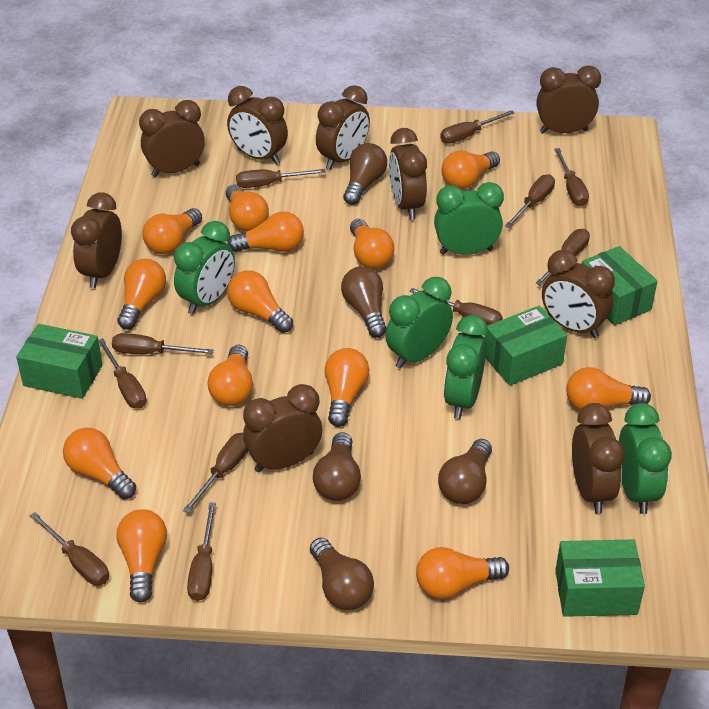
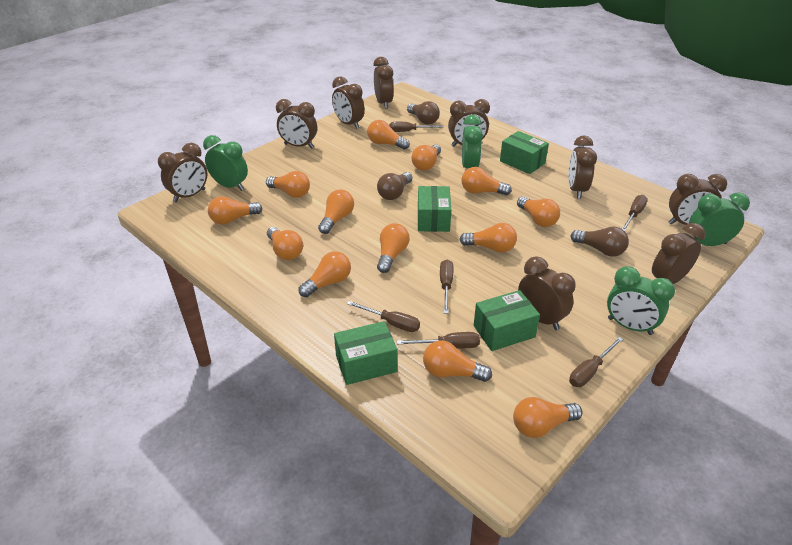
brown light bulb: 5 -> 3
brown screwdriver: 11 -> 6
green clock: 5 -> 4

